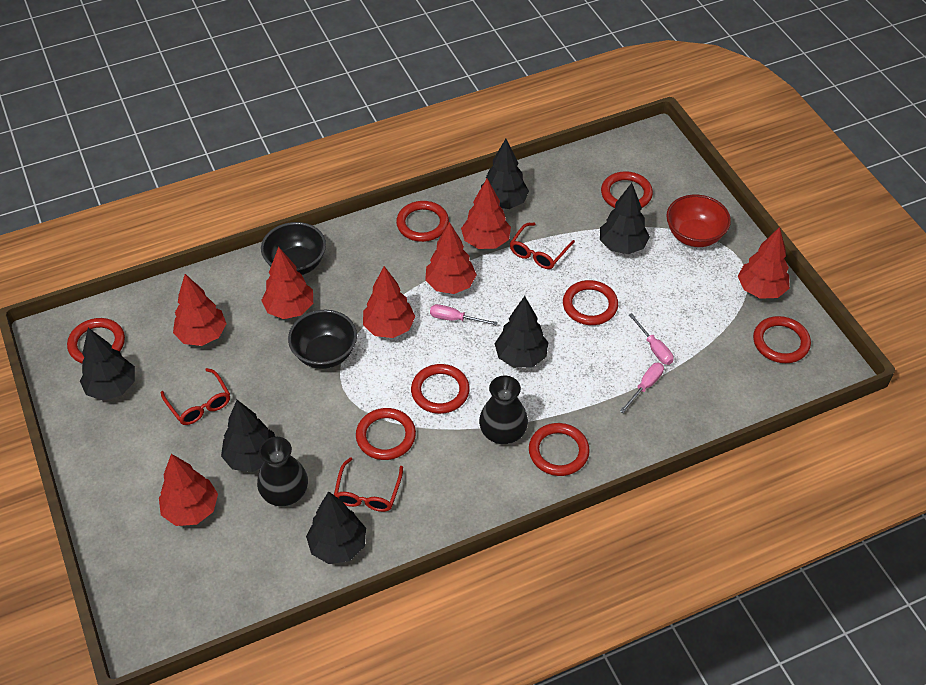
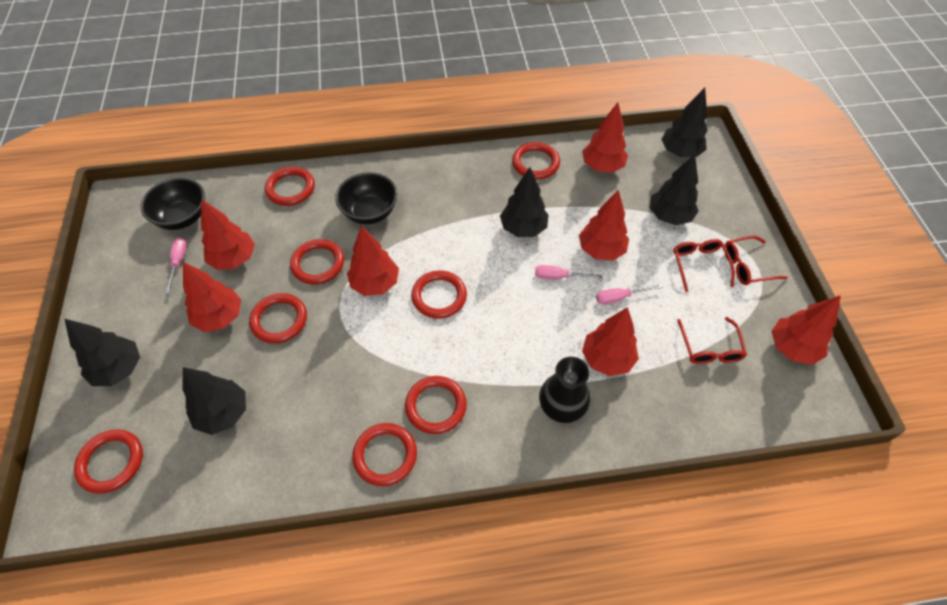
black tree: 6 -> 5
black vase: 2 -> 1
red bowl: 1 -> 0

